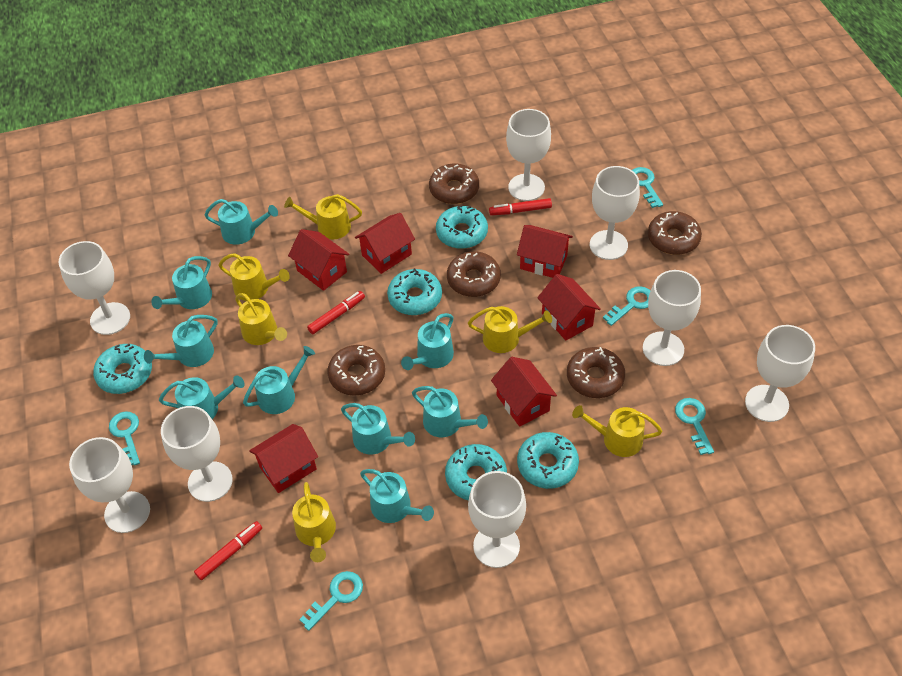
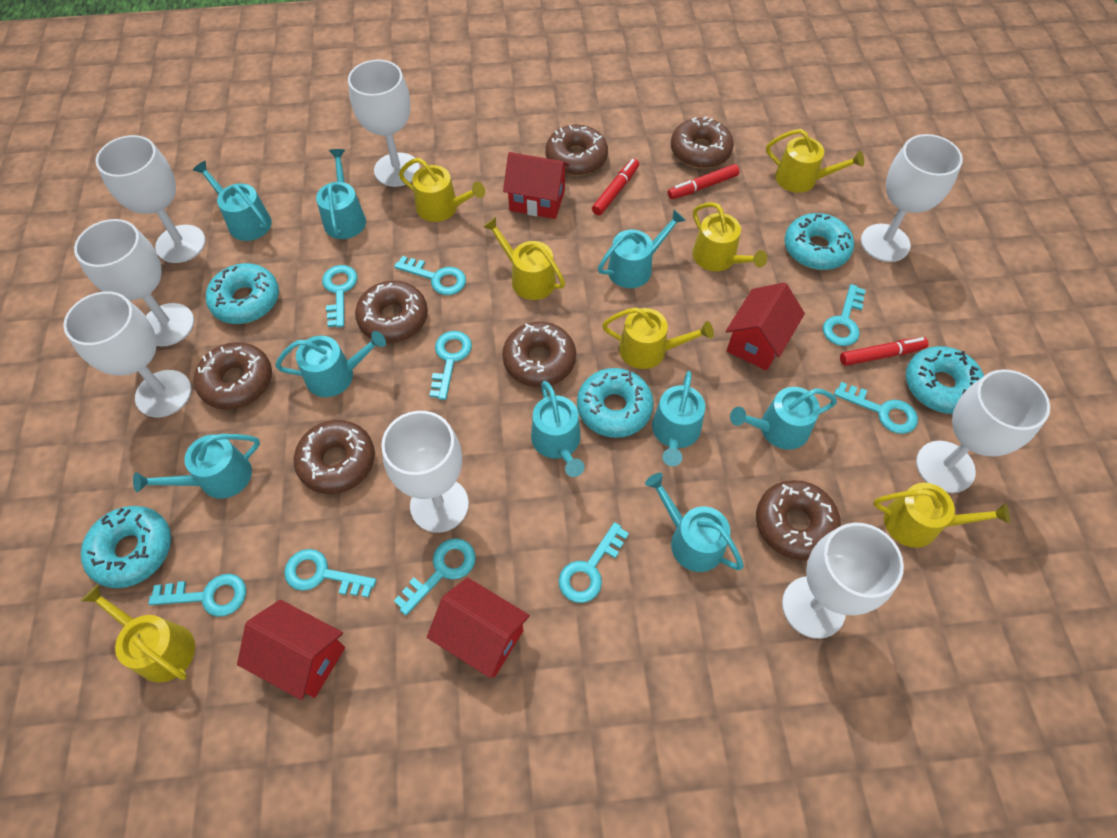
brown donut: 5 -> 7
red house: 6 -> 4
turquoise key: 5 -> 9
yellow watering can: 6 -> 7

